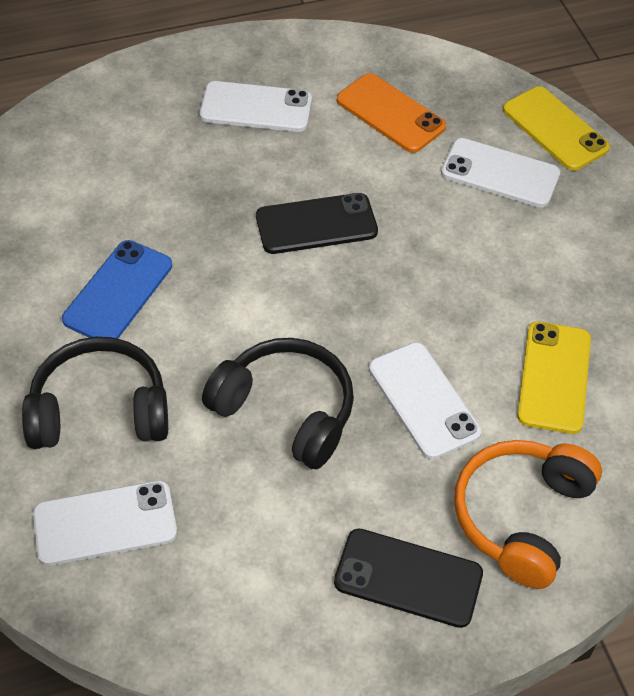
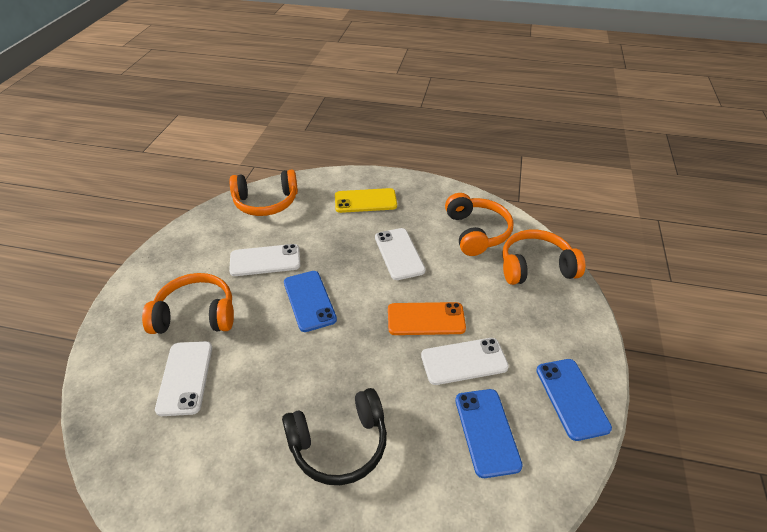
black headphones: 2 -> 1
black phone: 2 -> 0
blue phone: 1 -> 3
orange headphones: 1 -> 4
yellow phone: 2 -> 1

